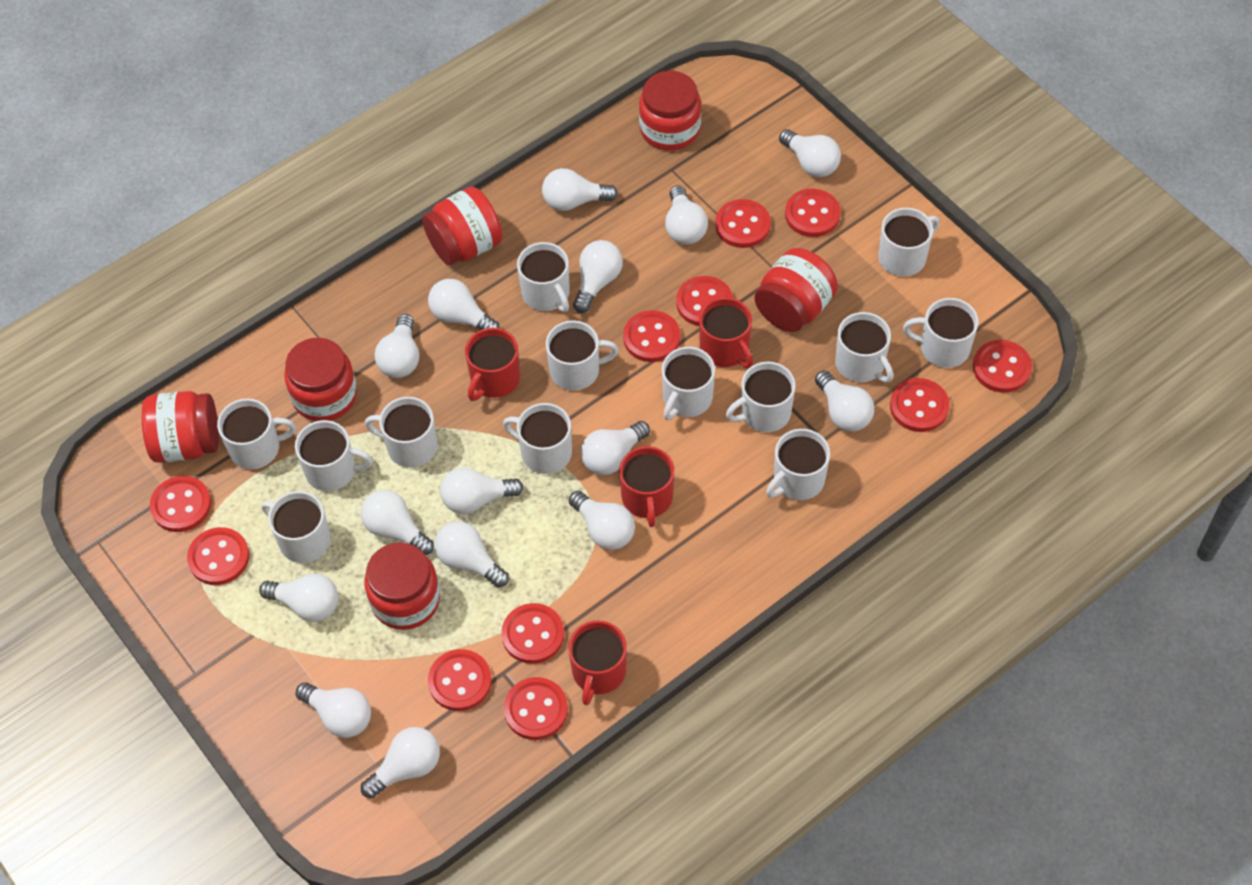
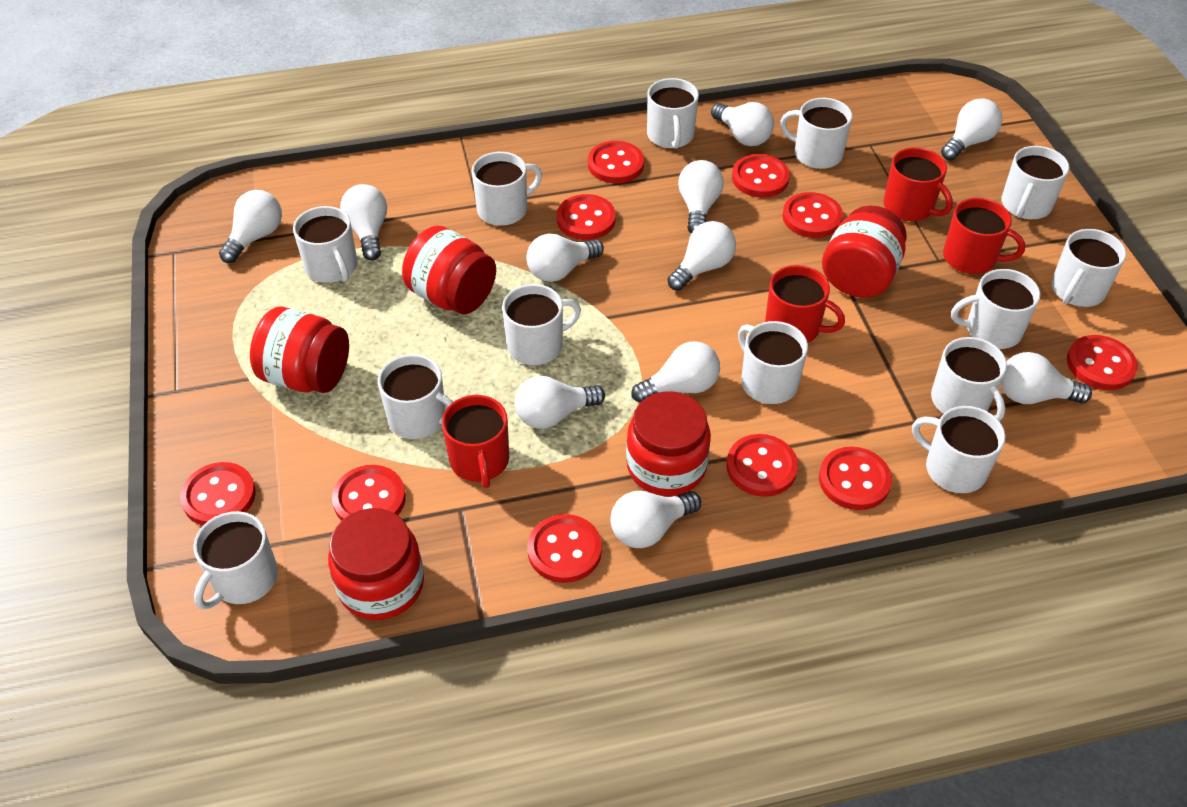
red button: 11 -> 10
red jar: 6 -> 5
white light bulb: 15 -> 11

